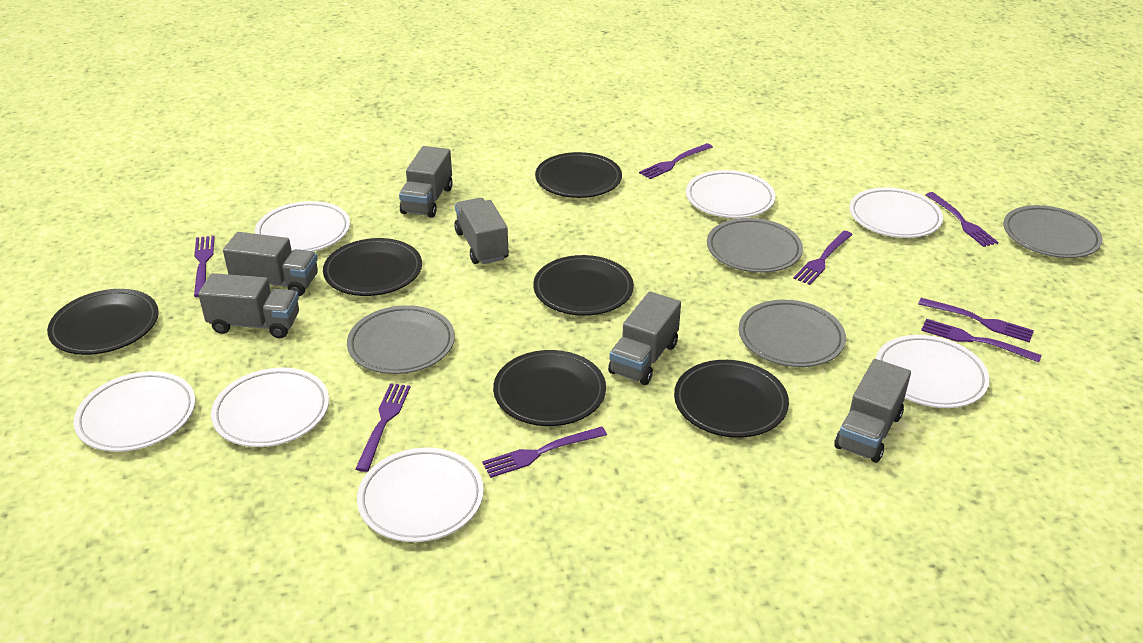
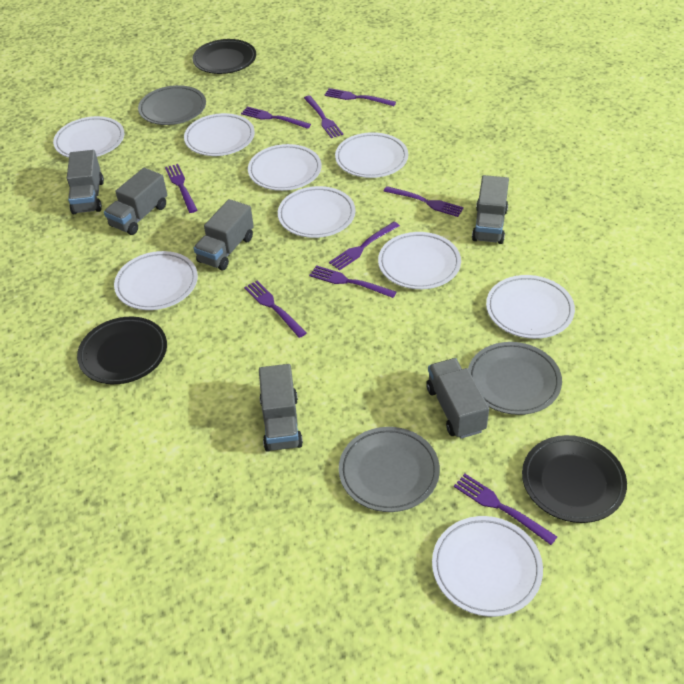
black plate: 6 -> 3
grey plate: 4 -> 3
purple fork: 8 -> 9
white plate: 7 -> 9

